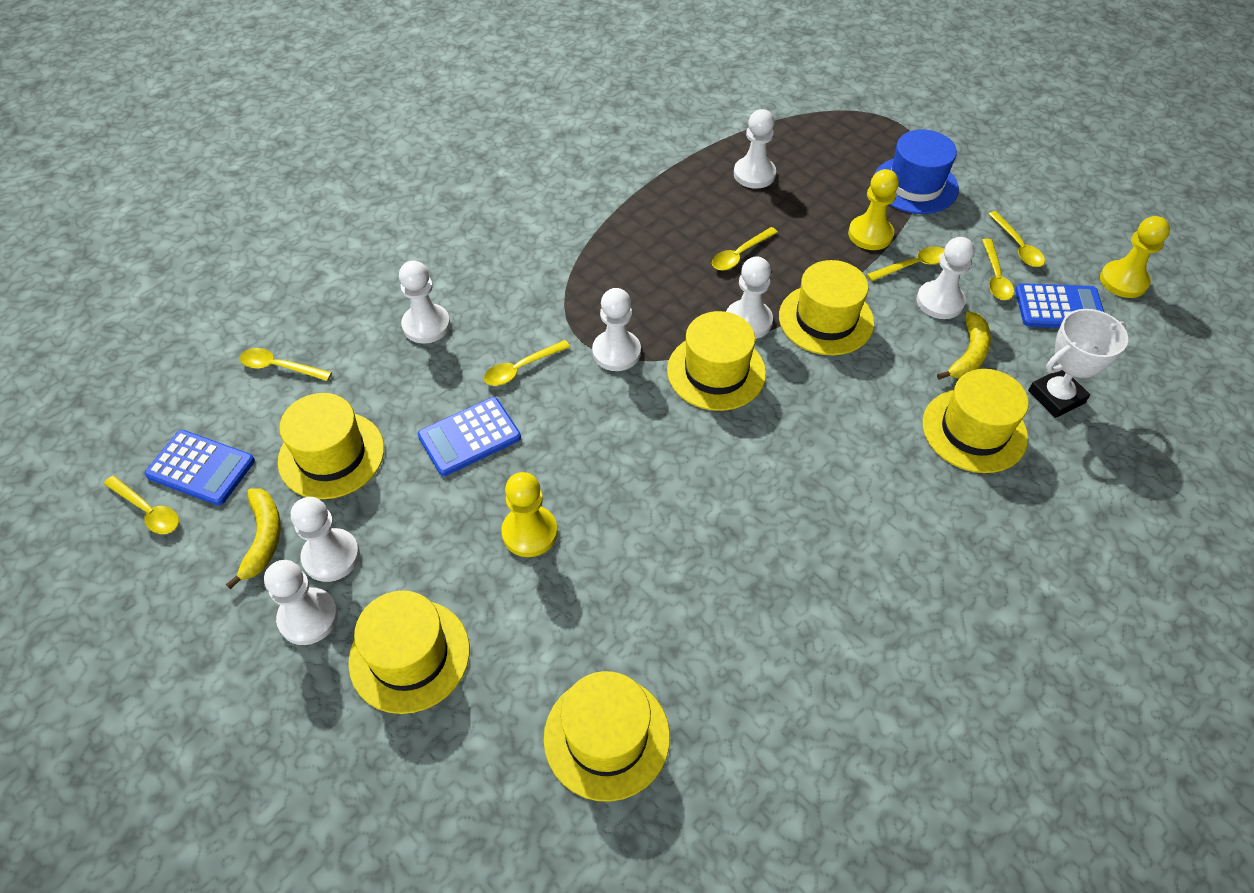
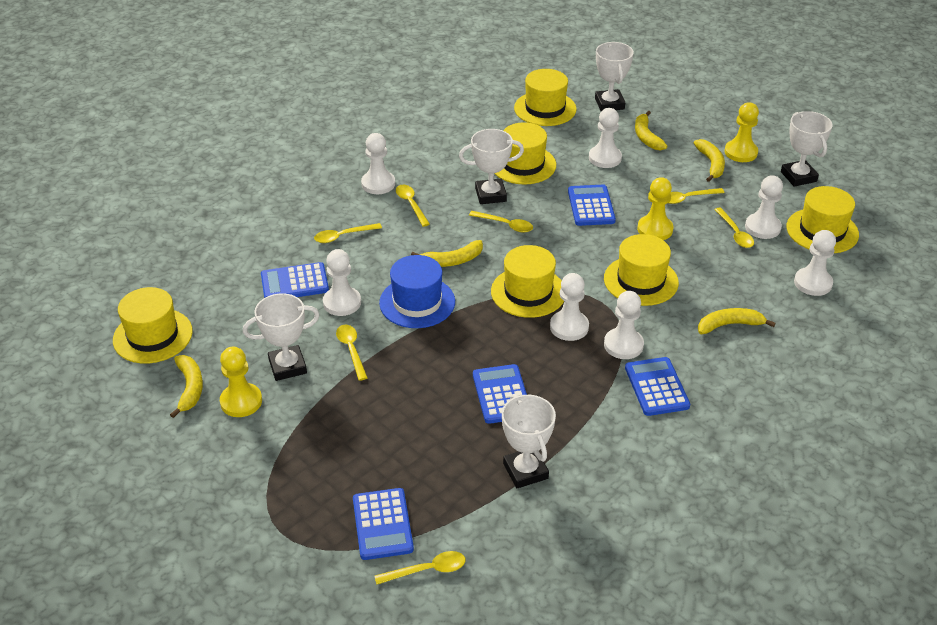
blue calculator: 3 -> 5
white trophy: 1 -> 5
yellow banana: 2 -> 5

